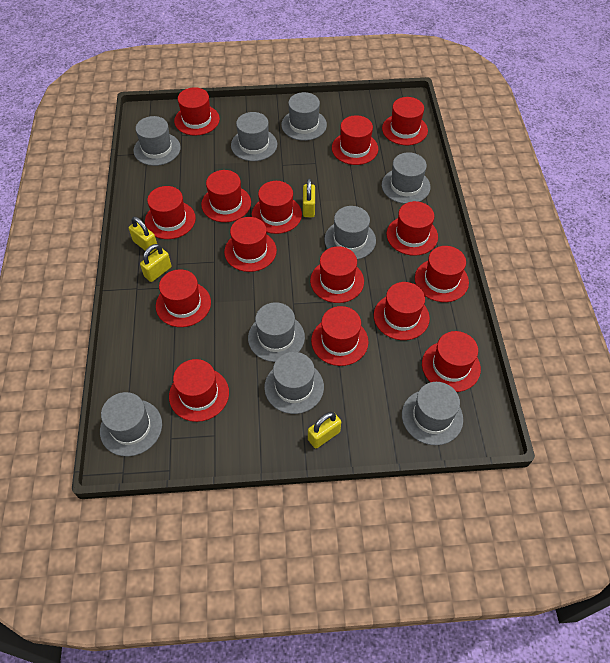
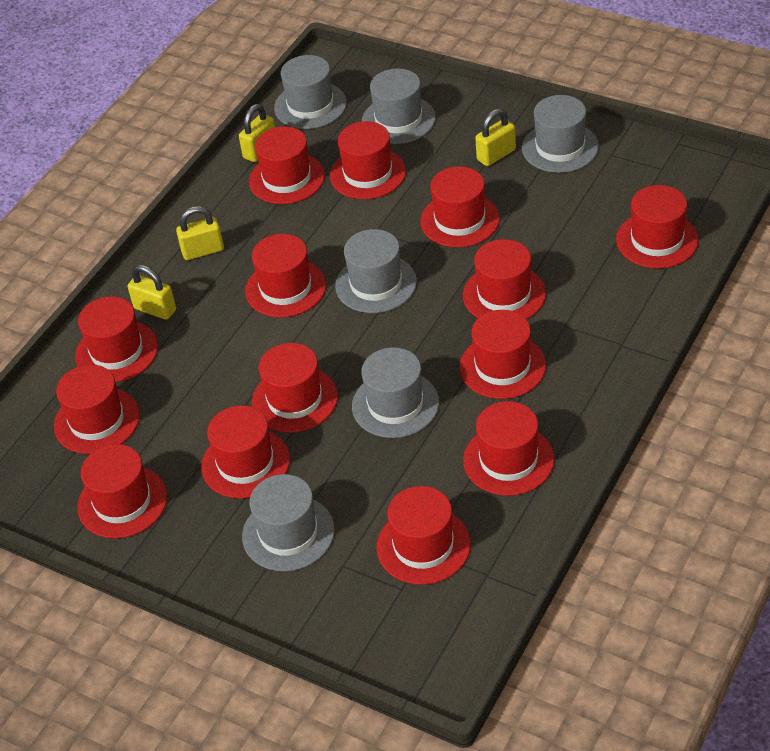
grey hat: 9 -> 6
red hat: 15 -> 14

